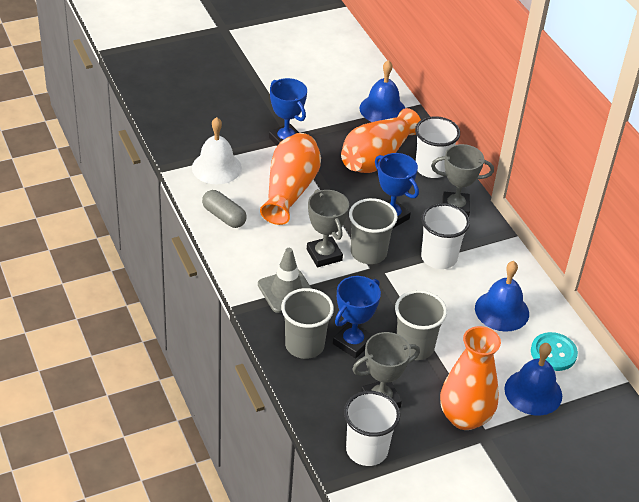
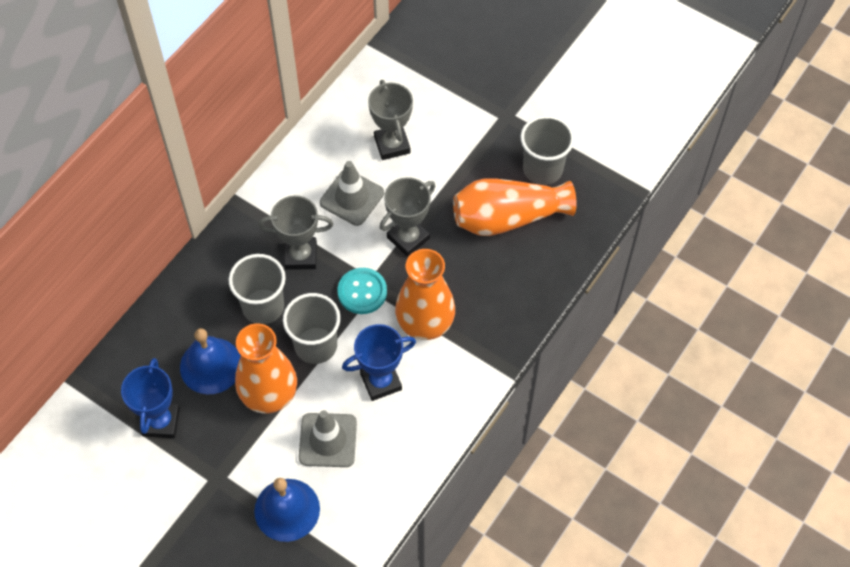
blue bell: 3 -> 2
blue trophy: 3 -> 2
grey capsule: 1 -> 0
grey traffic cone: 1 -> 2
white bell: 1 -> 0
white cup: 3 -> 0

